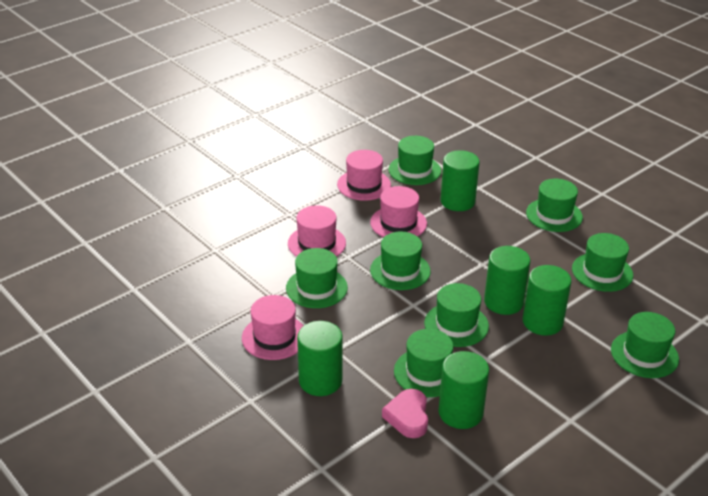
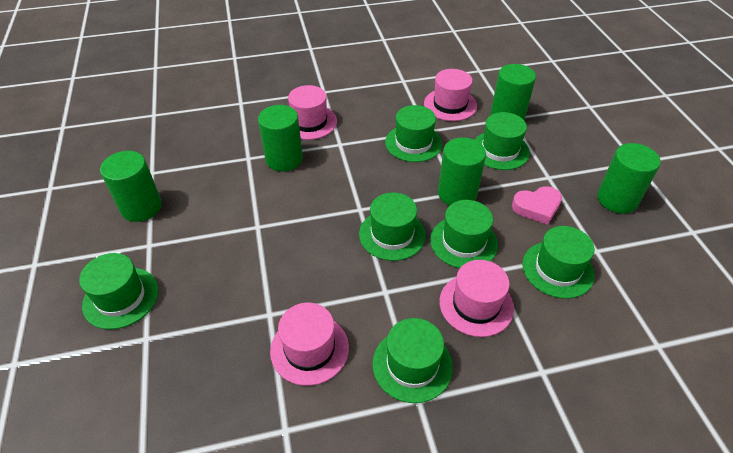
green hat: 8 -> 7

